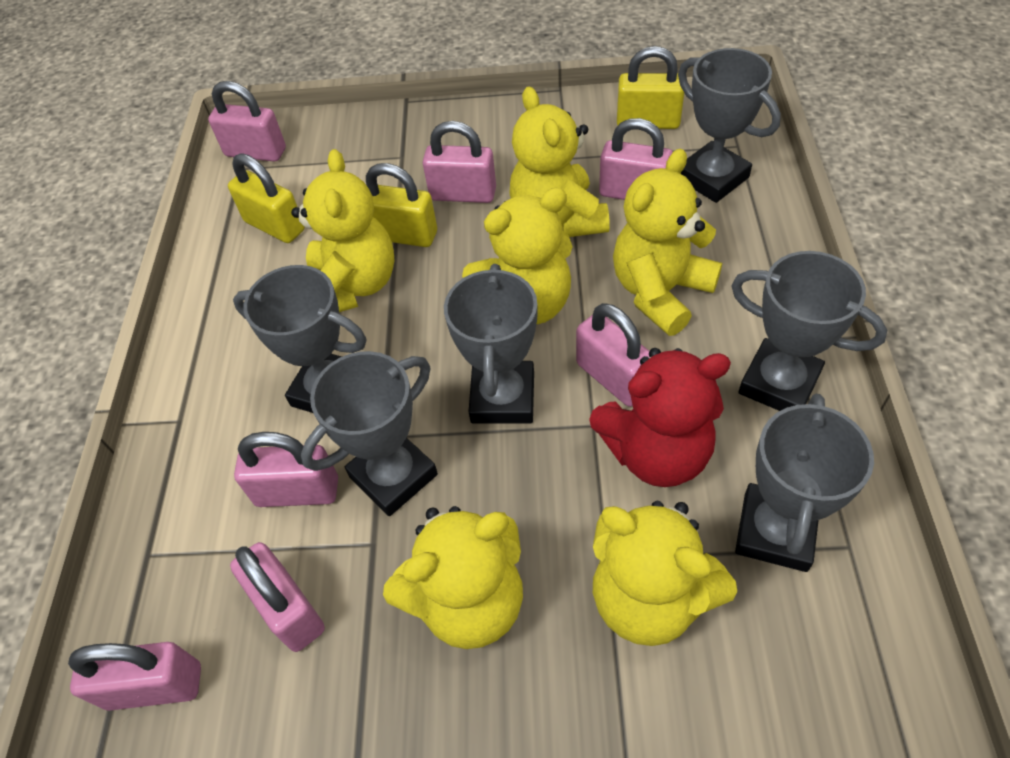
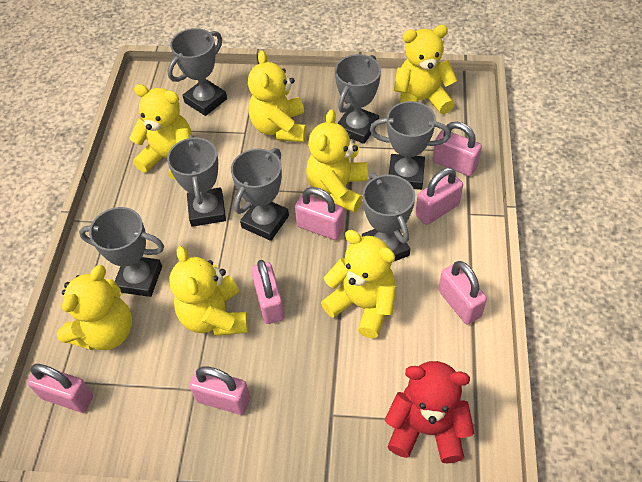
grey trophy: 6 -> 7
yellow padlock: 3 -> 0
yellow teddy bear: 6 -> 7

